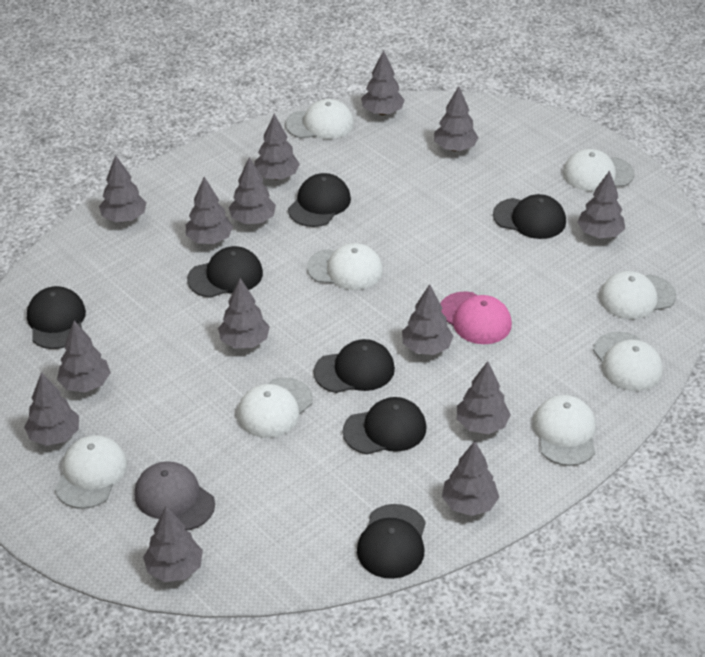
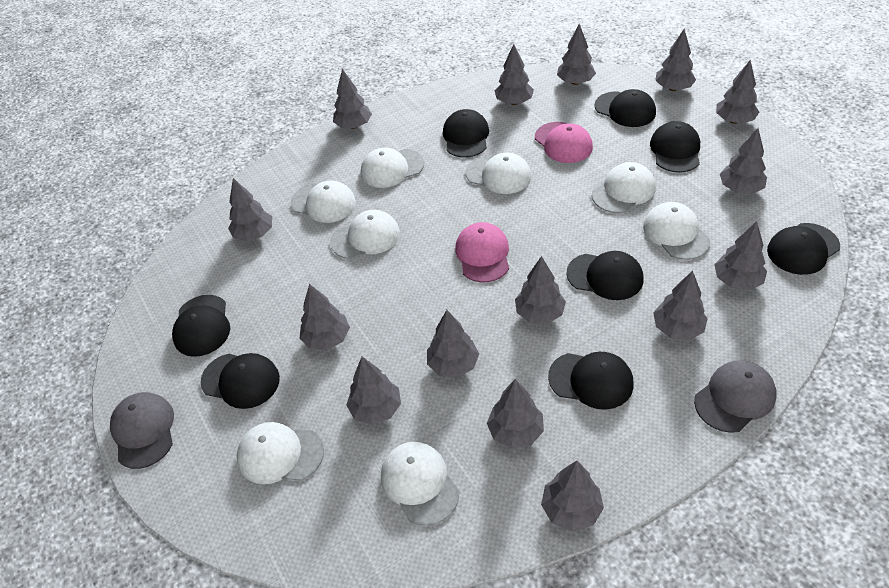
black cap: 7 -> 8
grey cap: 1 -> 2
grey tree: 14 -> 15
pink cap: 1 -> 2

